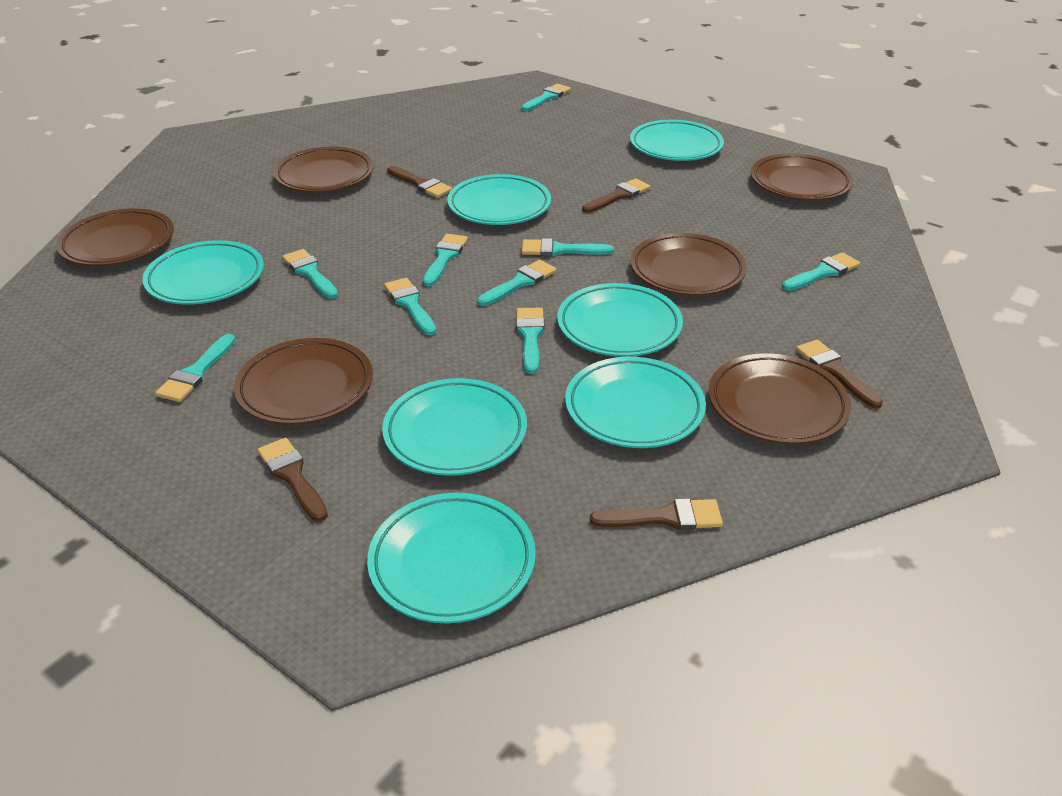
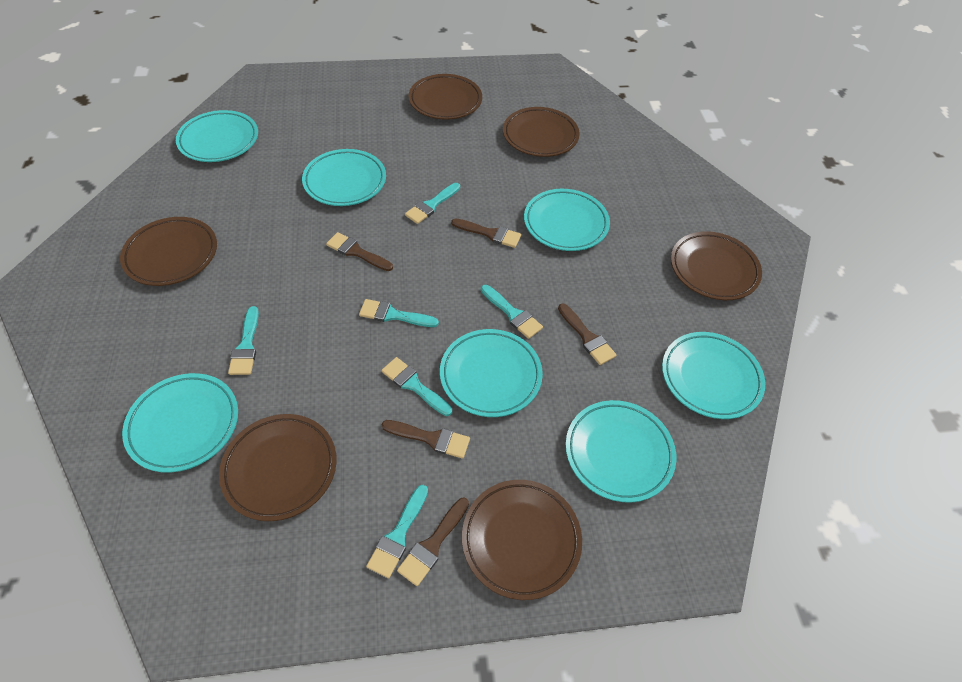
turquoise brush: 9 -> 6

